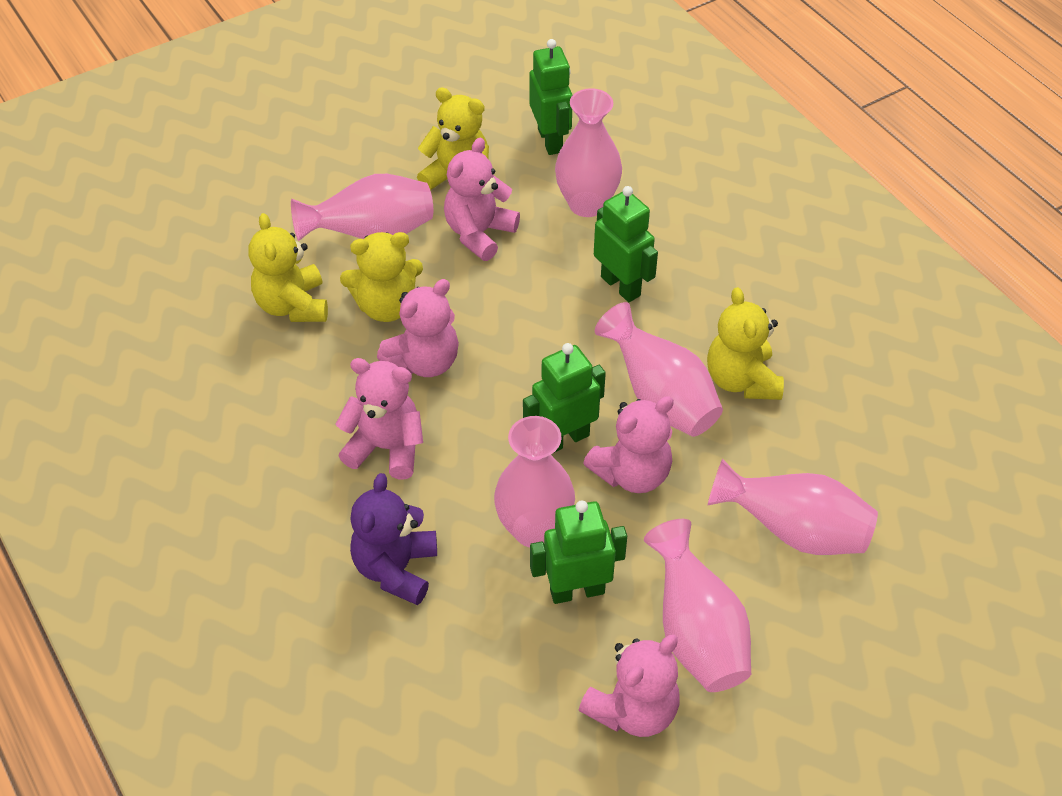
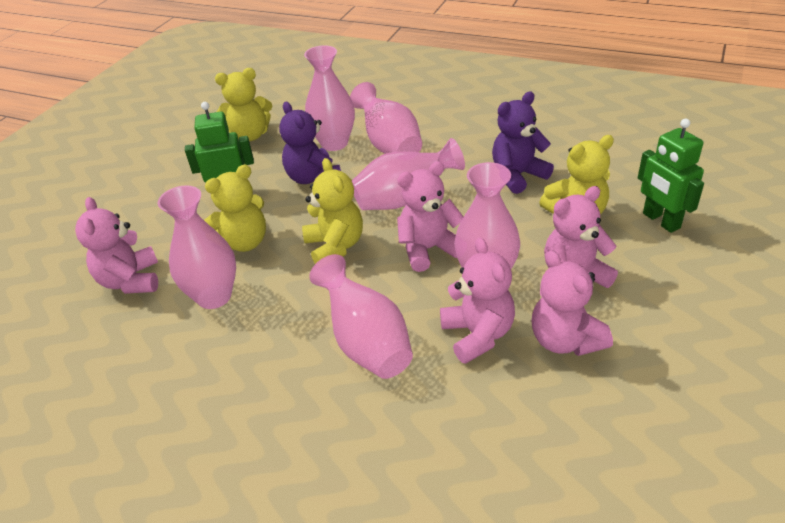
green robot: 4 -> 2
purple teddy bear: 1 -> 2

